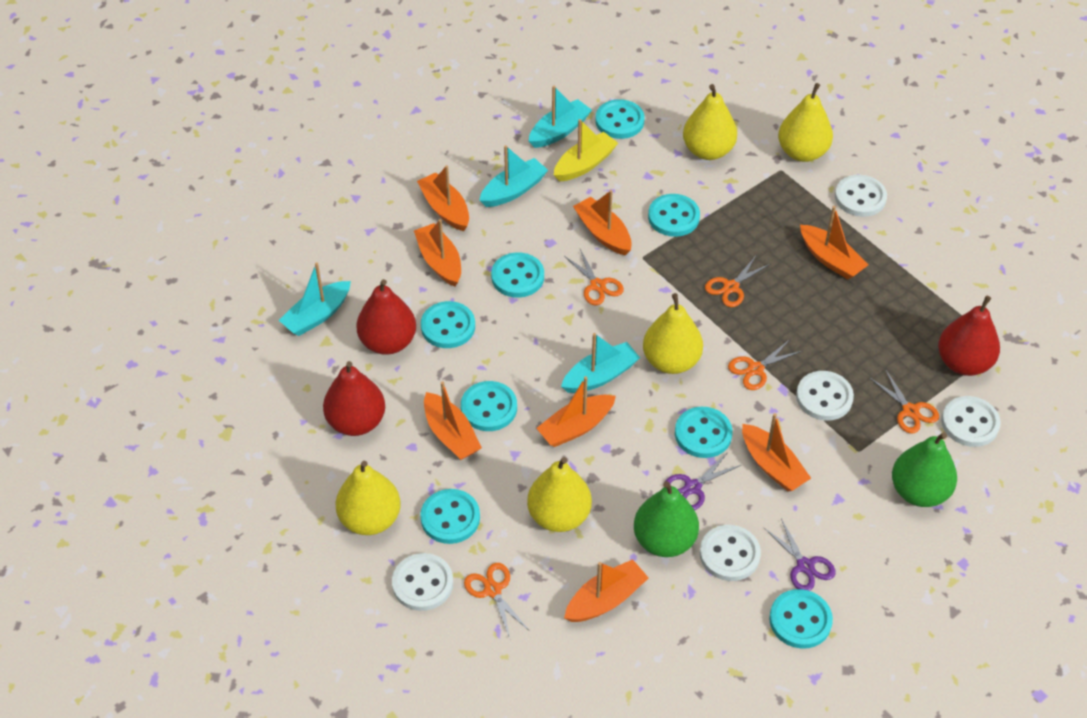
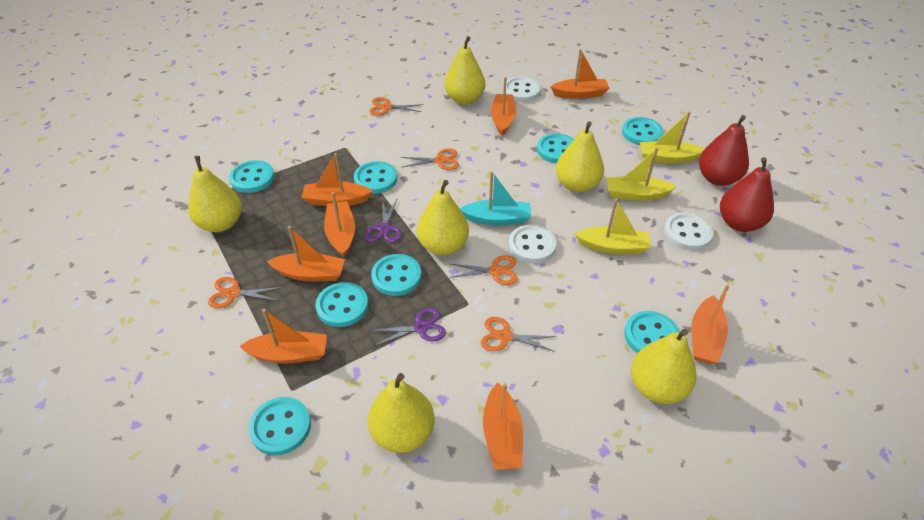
green pear: 2 -> 0
red pear: 3 -> 2
turquoise boat: 4 -> 1
white button: 5 -> 3
yellow boat: 1 -> 3
yellow pear: 5 -> 6

